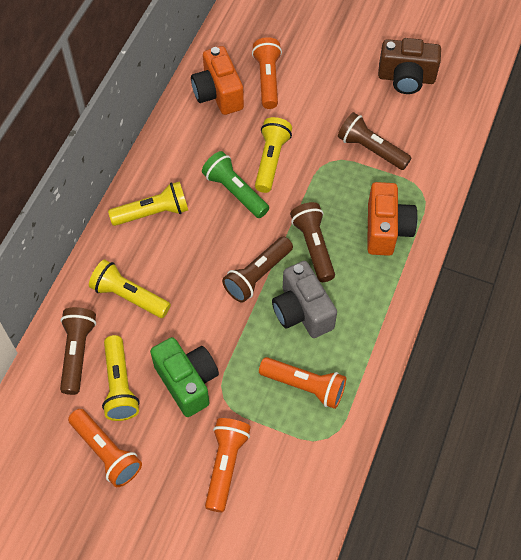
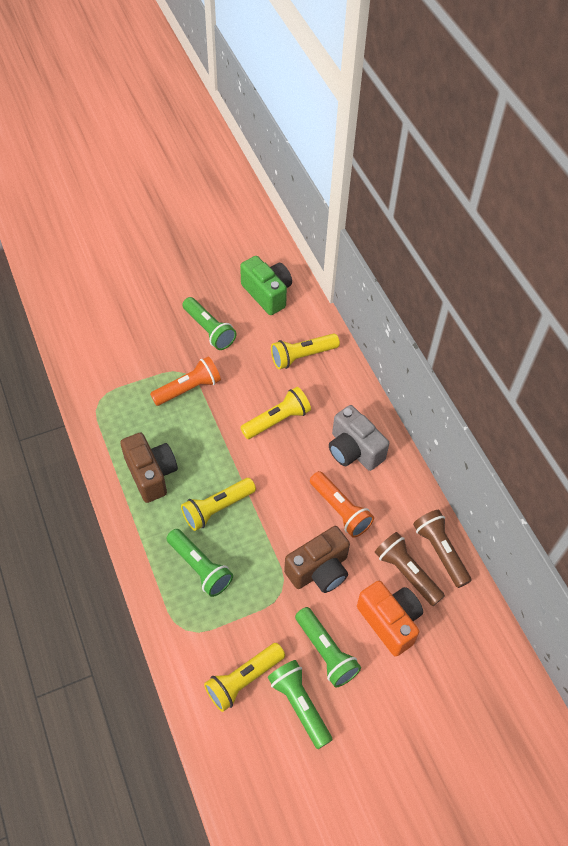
brown camera: 1 -> 2
brown flashlight: 4 -> 2
green flashlight: 1 -> 4
orange camera: 2 -> 1
orange flashlight: 4 -> 2

